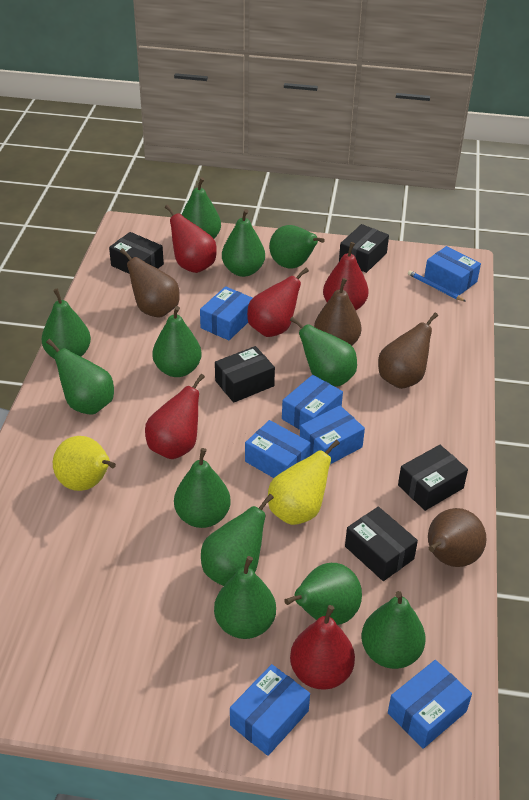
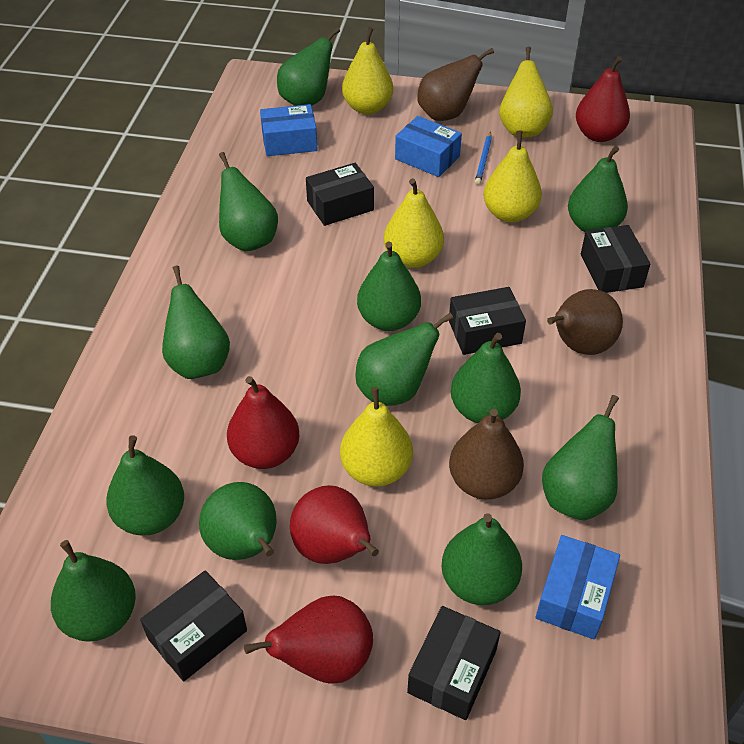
blue box: 7 -> 3
brown pear: 4 -> 3
red pear: 5 -> 4
yellow pear: 2 -> 5

